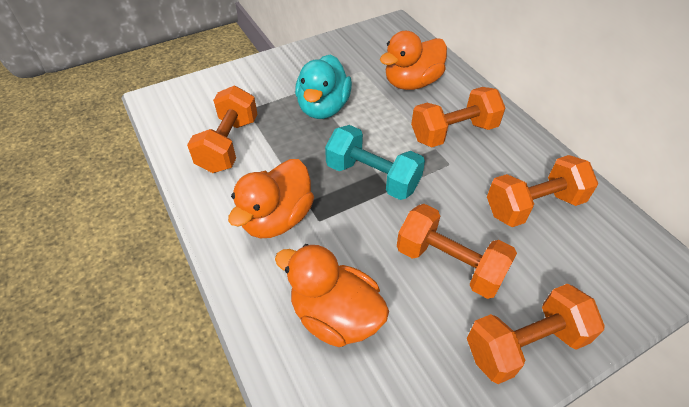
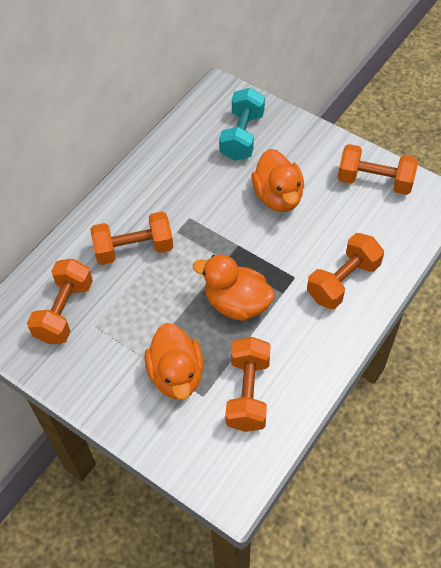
turquoise duck: 1 -> 0

